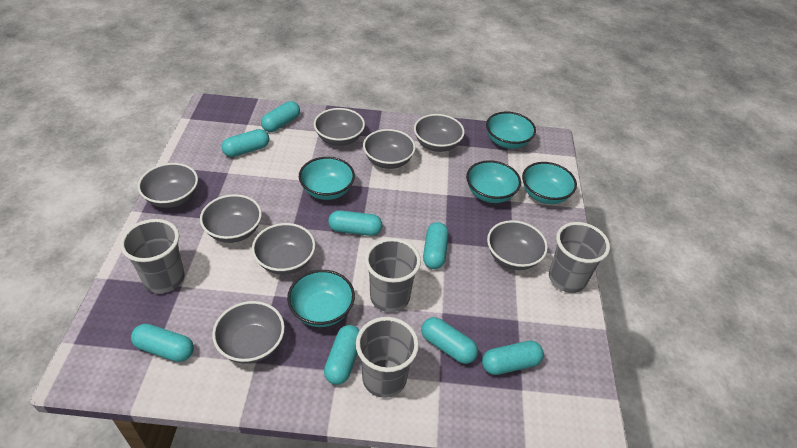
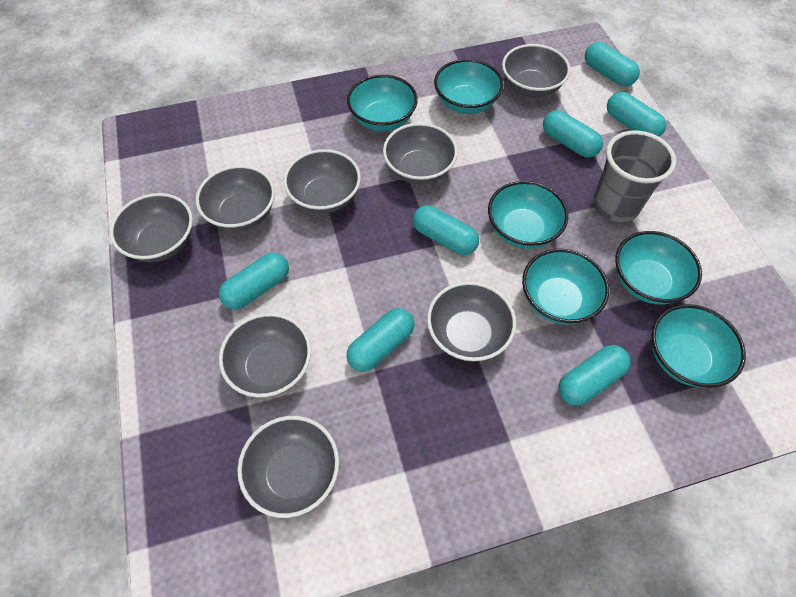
grey cup: 4 -> 1
turquoise bowl: 5 -> 6
turquoise capsule: 8 -> 7

